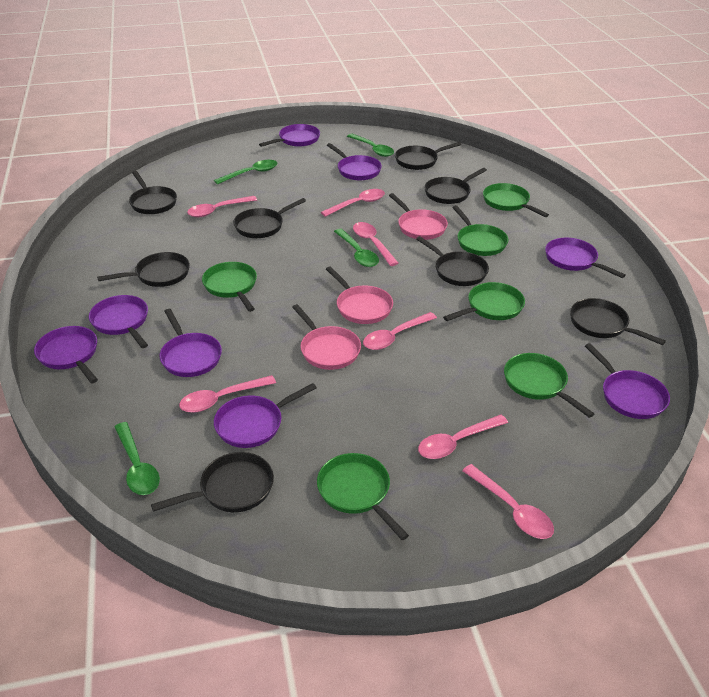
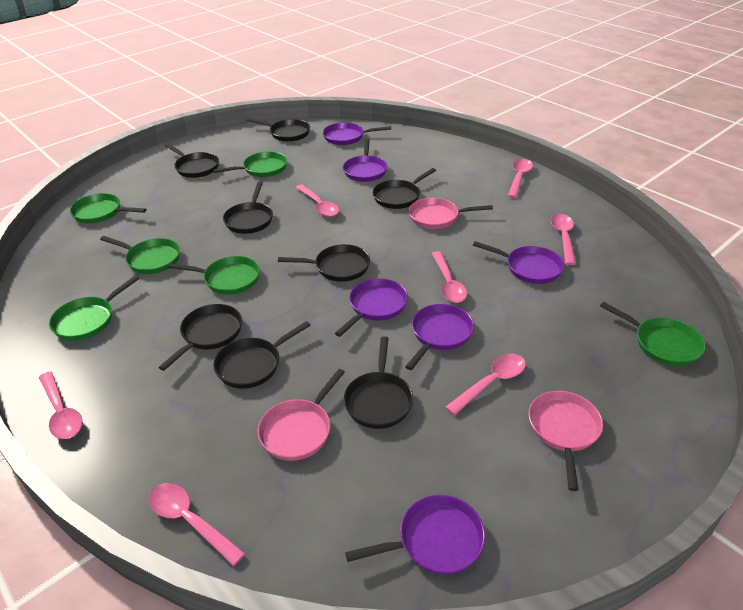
green spoon: 4 -> 0
purple pan: 8 -> 6

